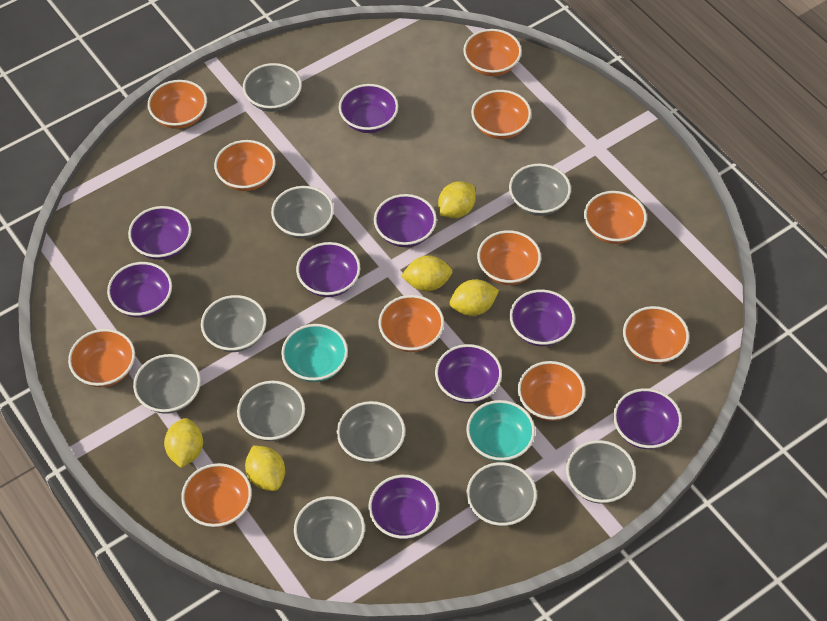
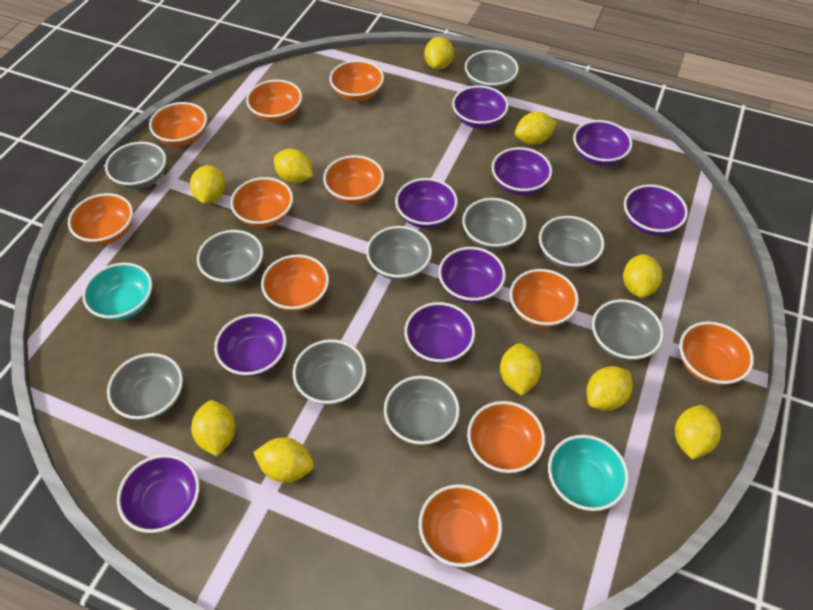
yellow lemon: 5 -> 10

